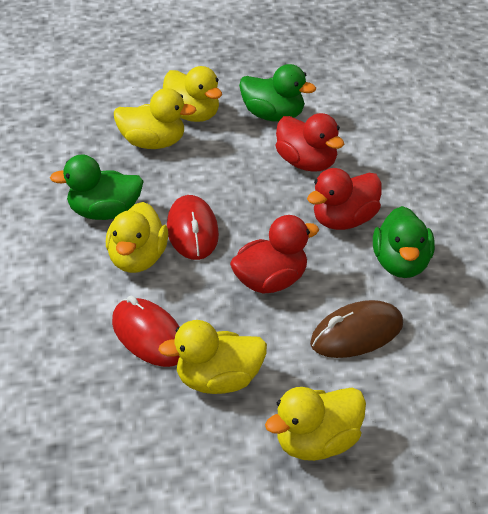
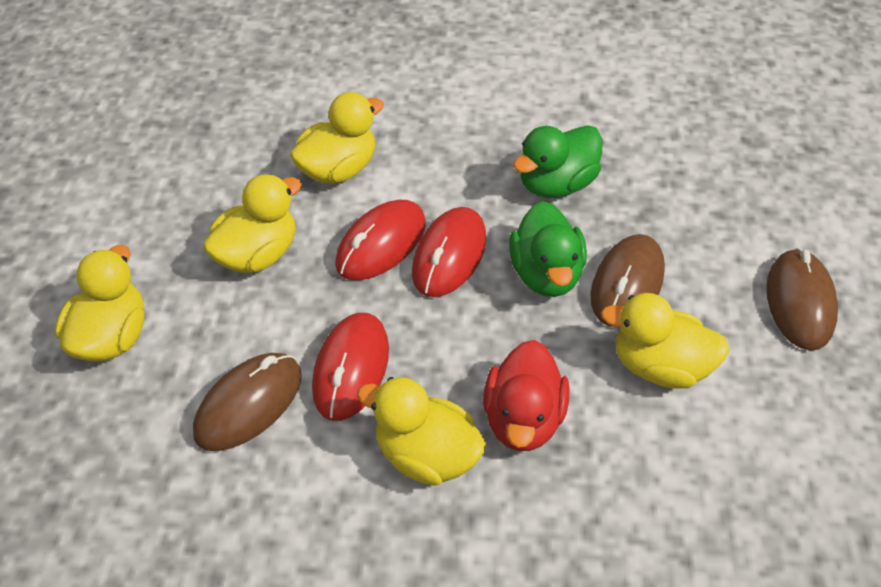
brown mouse: 1 -> 3
green duck: 3 -> 2
red duck: 3 -> 1
red mouse: 2 -> 3

